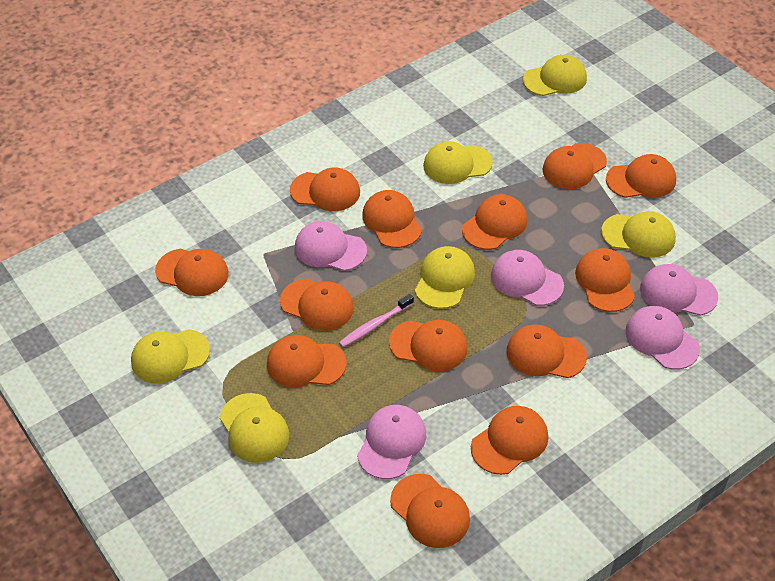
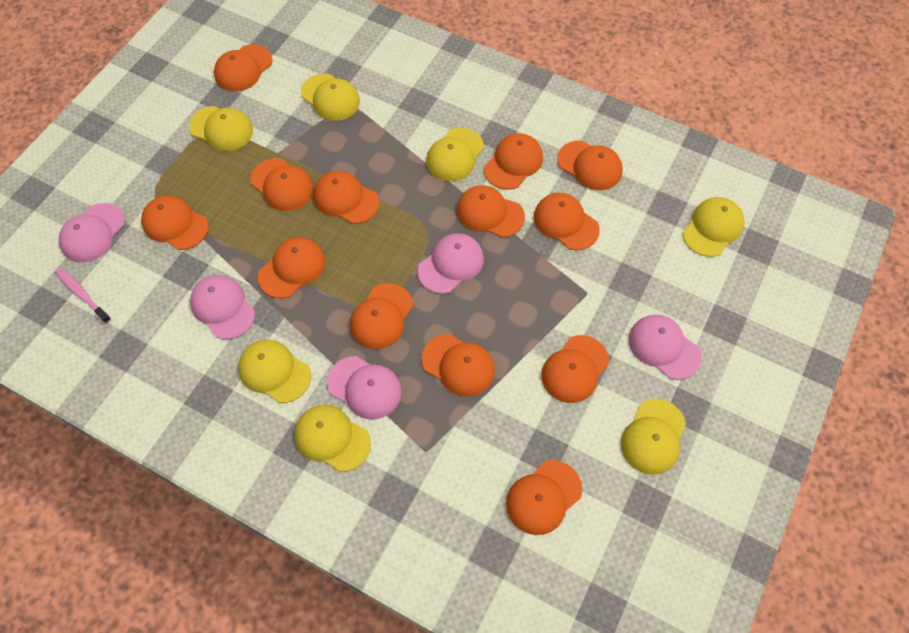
yellow cap: 6 -> 7

